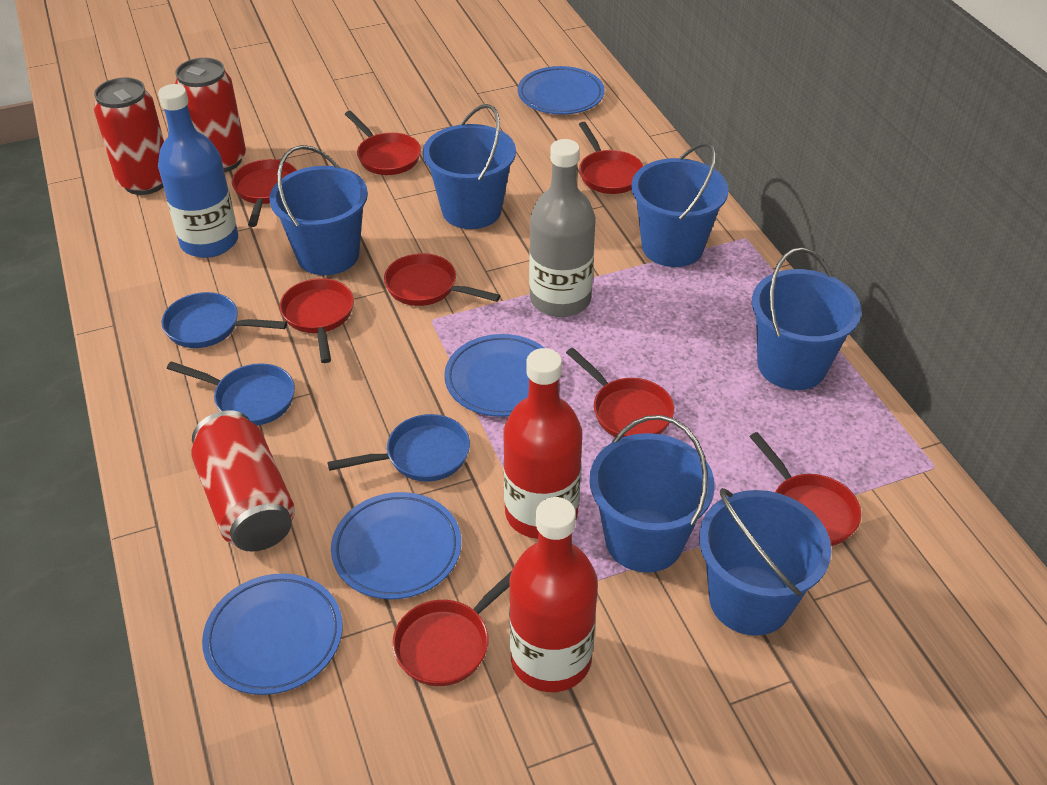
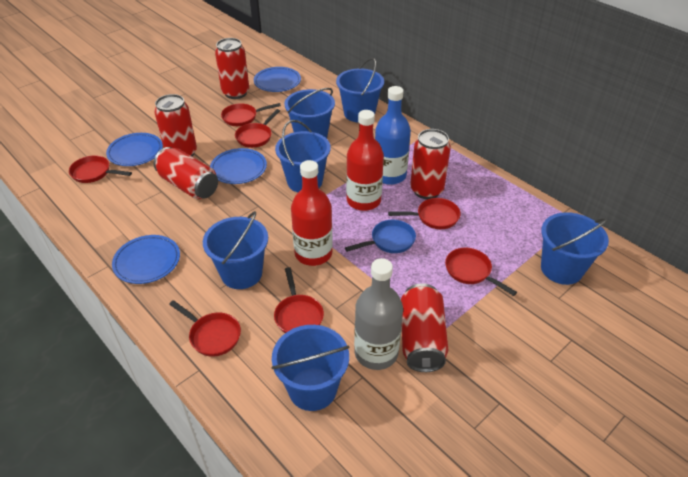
blue pan: 3 -> 1
red can: 3 -> 5
red pan: 8 -> 7

